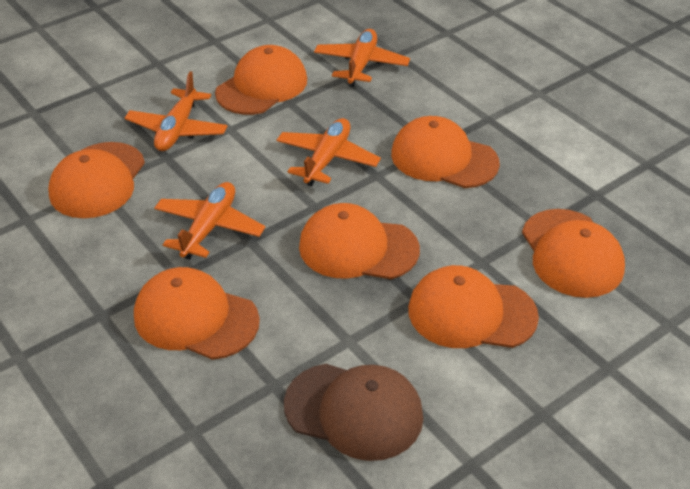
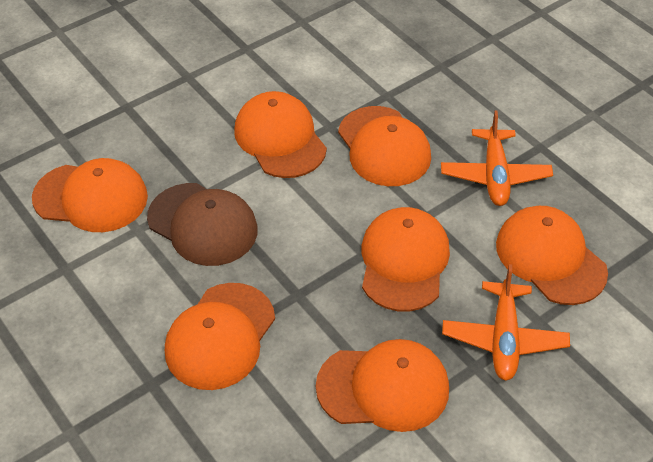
orange plane: 4 -> 2

